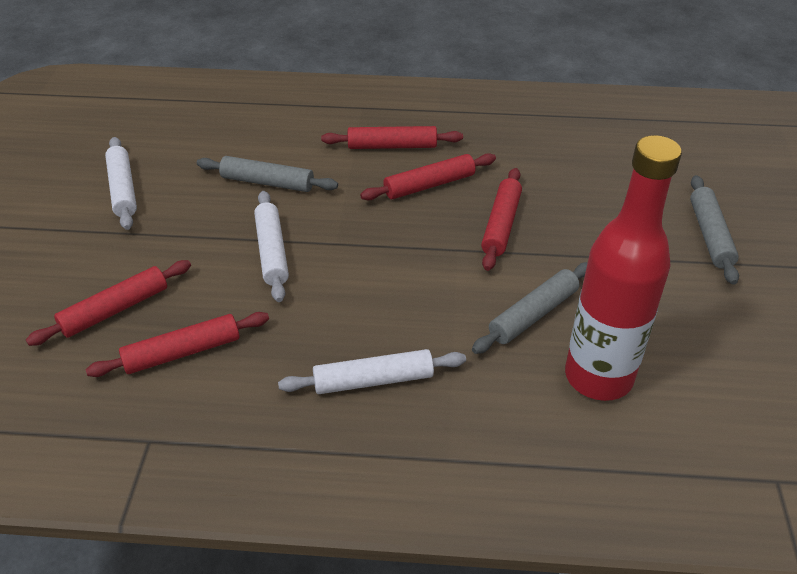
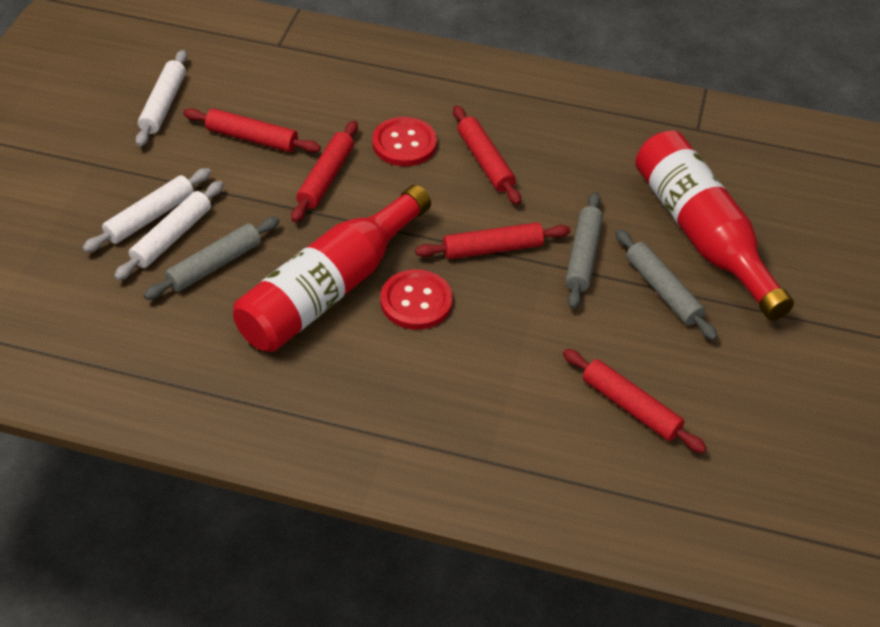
red bottle: 1 -> 2
red button: 0 -> 2

